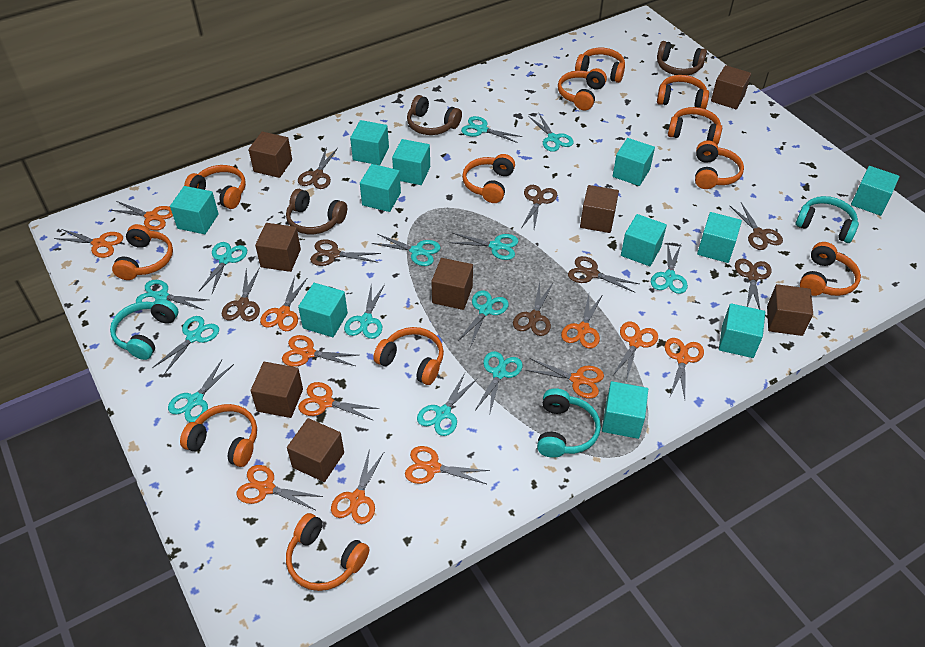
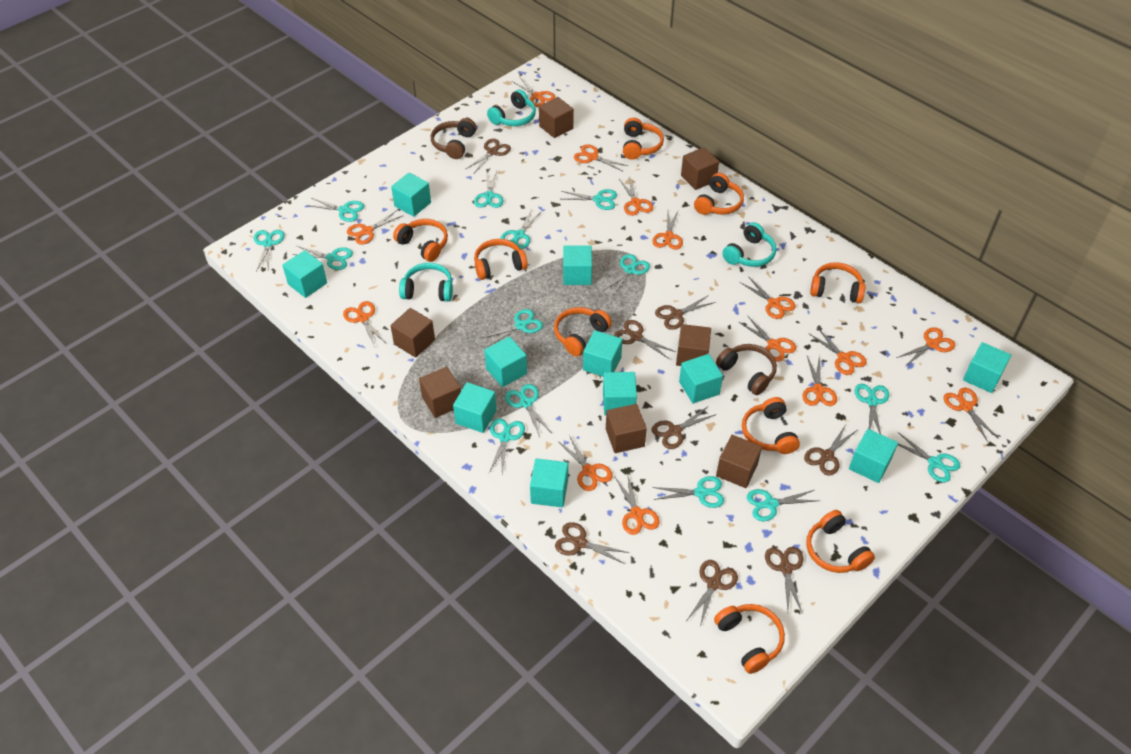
brown cube: 8 -> 7
brown headphones: 3 -> 2
orange headphones: 12 -> 9
orange scissors: 12 -> 14
turquoise scissors: 13 -> 14

